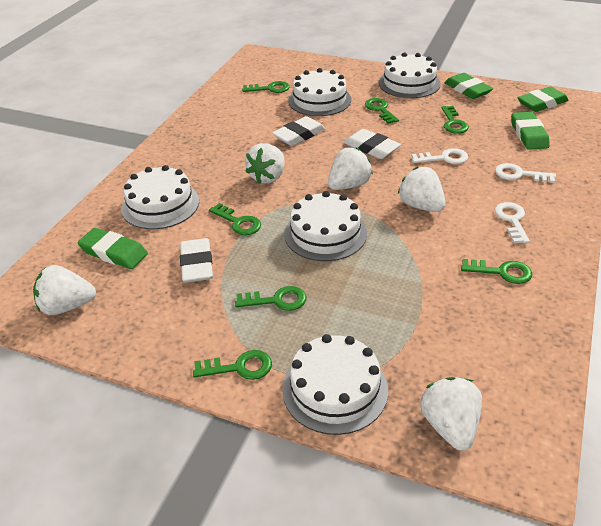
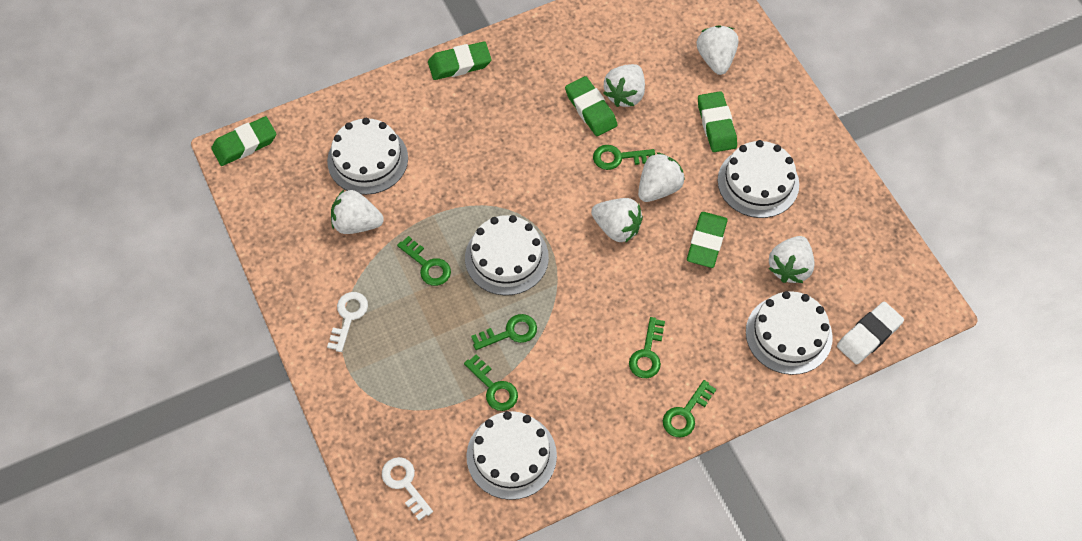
green eraser: 4 -> 5
green key: 7 -> 6
white eraser: 3 -> 1
white key: 3 -> 2
white strawberry: 5 -> 6

